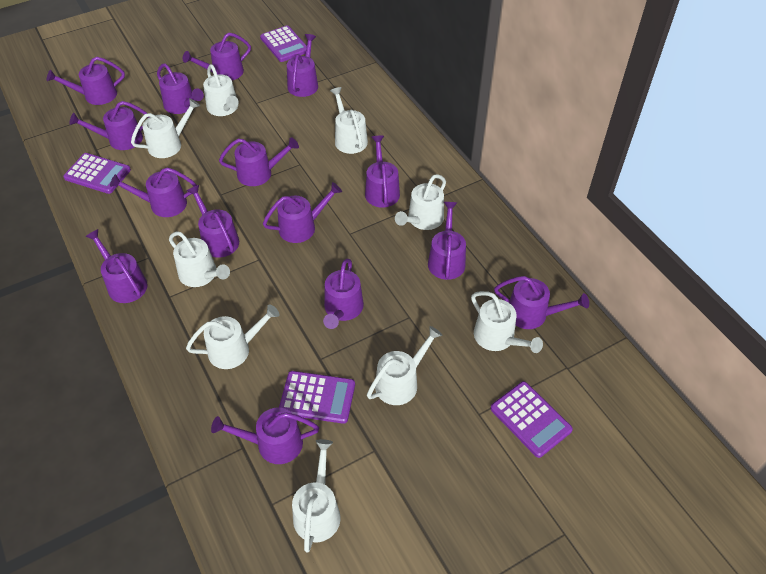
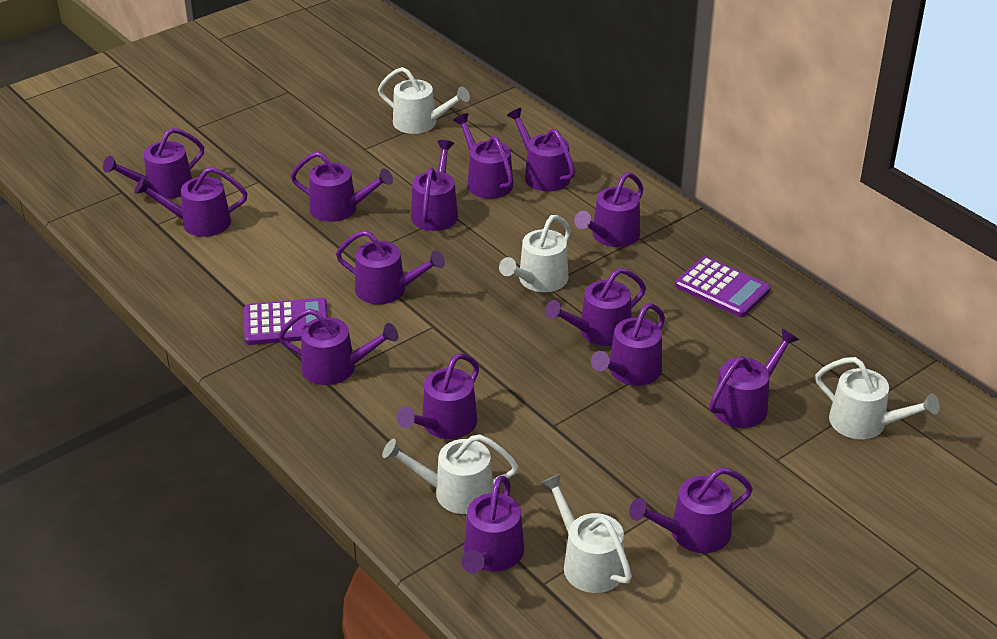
purple calculator: 4 -> 2
white watering can: 9 -> 5

